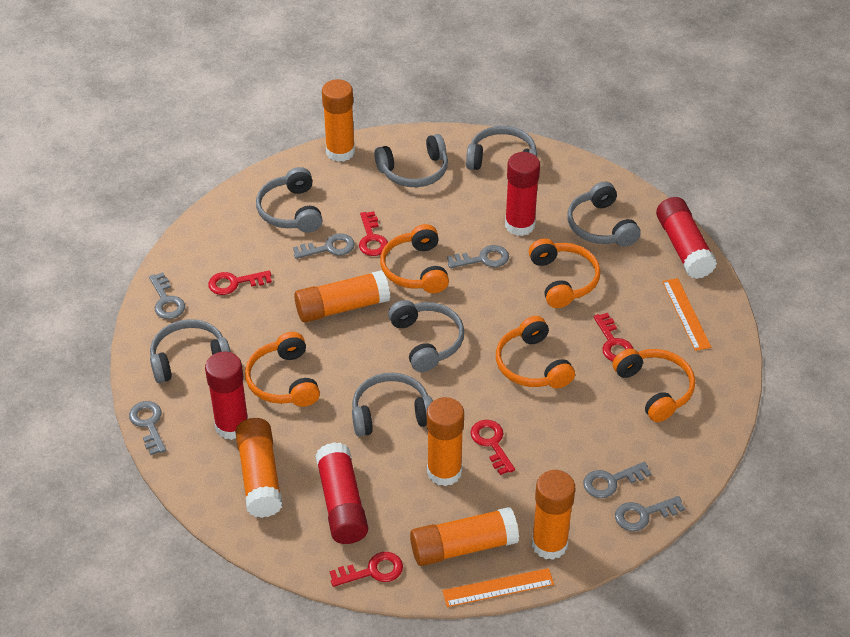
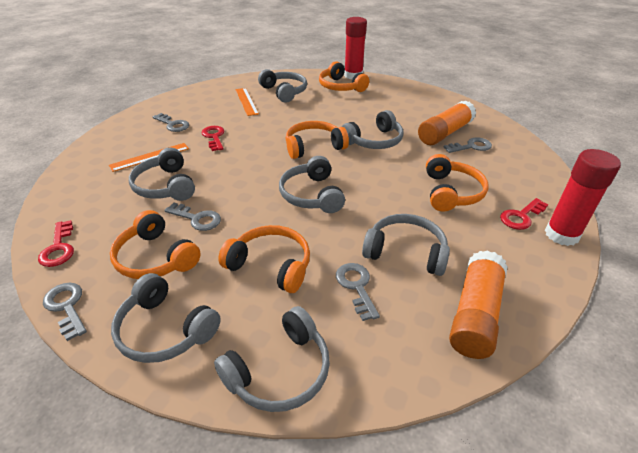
grey key: 6 -> 5
orange glue stick: 6 -> 2
red glue stick: 4 -> 2
red key: 5 -> 3

